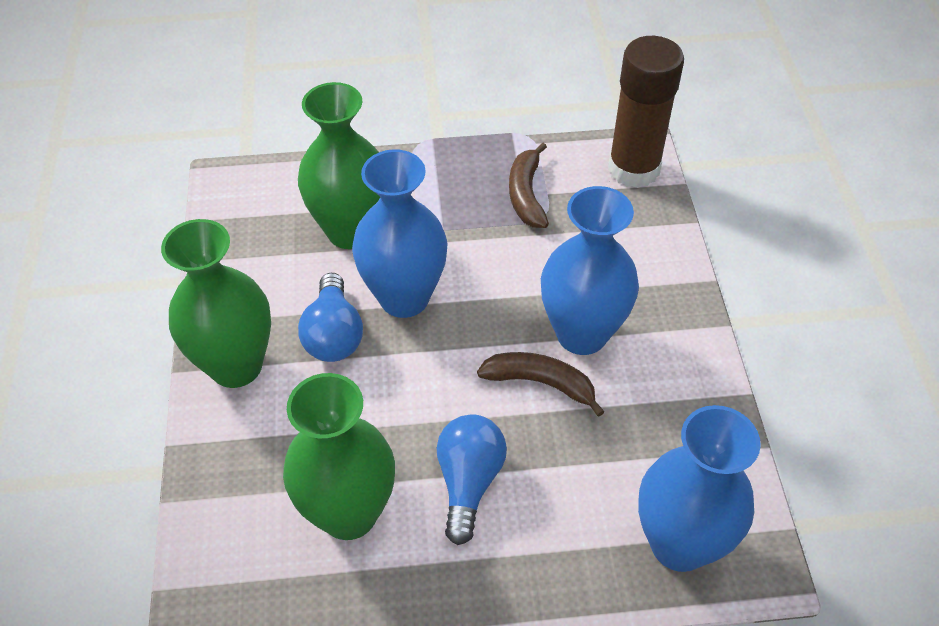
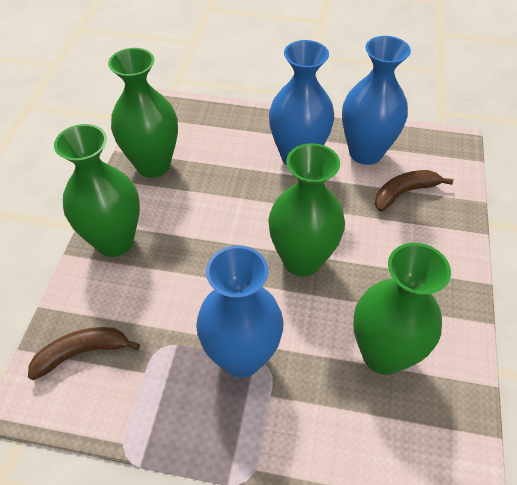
blue light bulb: 2 -> 0
brown glue stick: 1 -> 0
green vase: 3 -> 4

